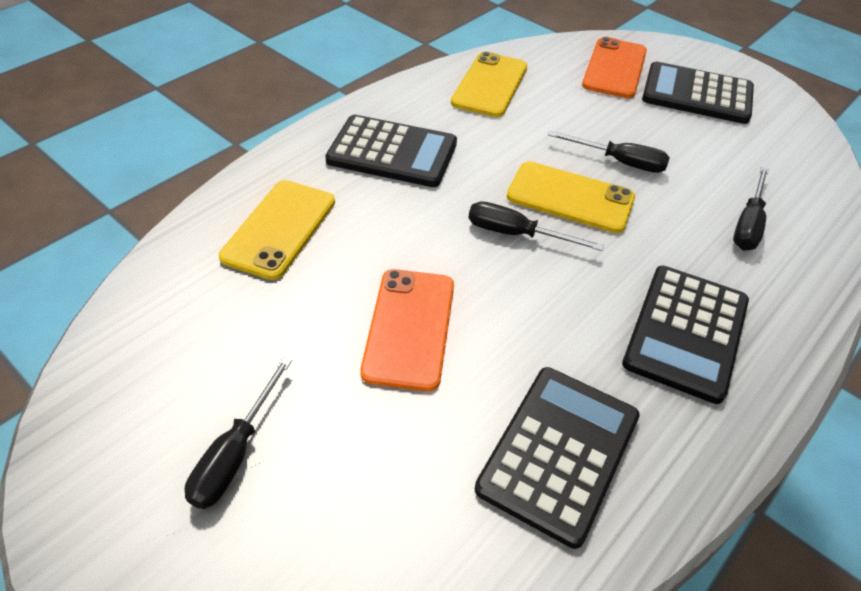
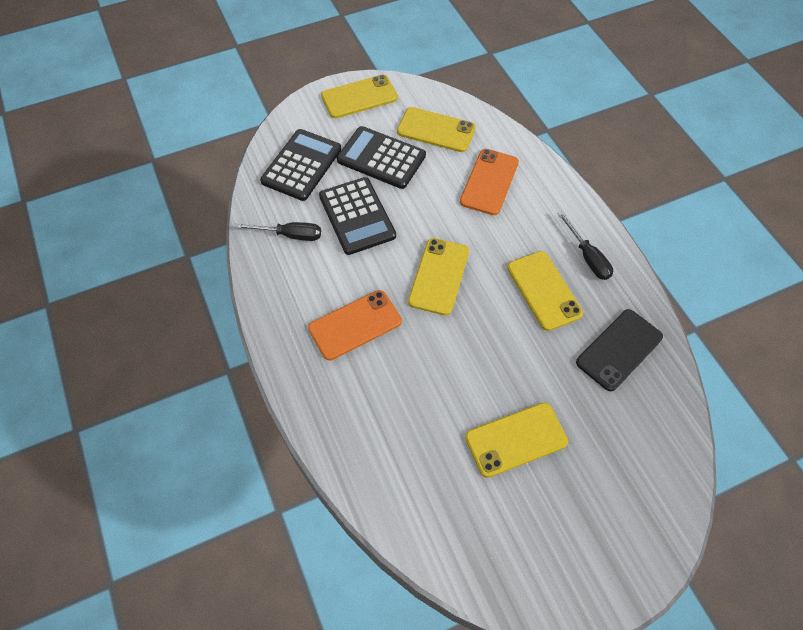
black calculator: 4 -> 3
black phone: 0 -> 1
black screwdriver: 4 -> 2
yellow phone: 3 -> 5

